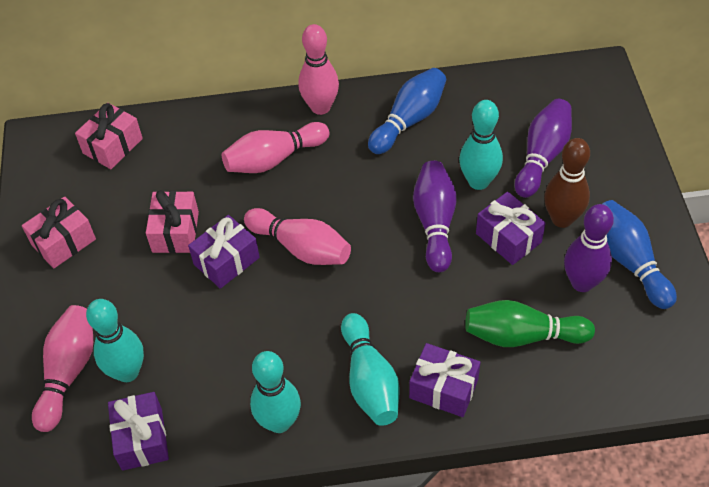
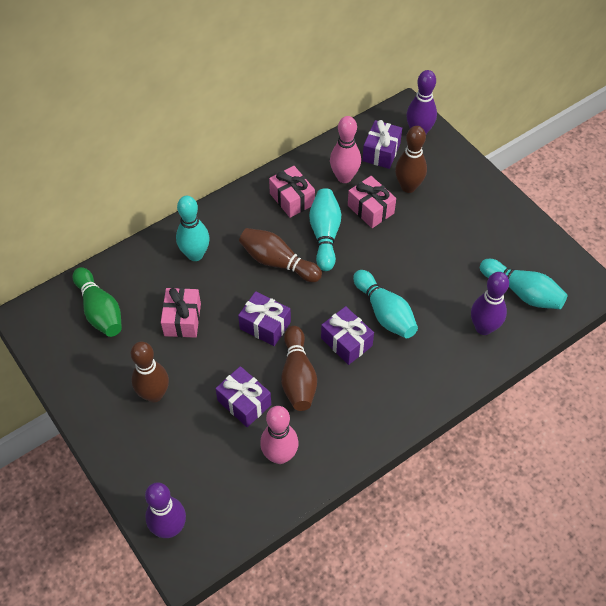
blue bowling pin: 2 -> 0
brown bowling pin: 1 -> 4
pink bowling pin: 4 -> 2

